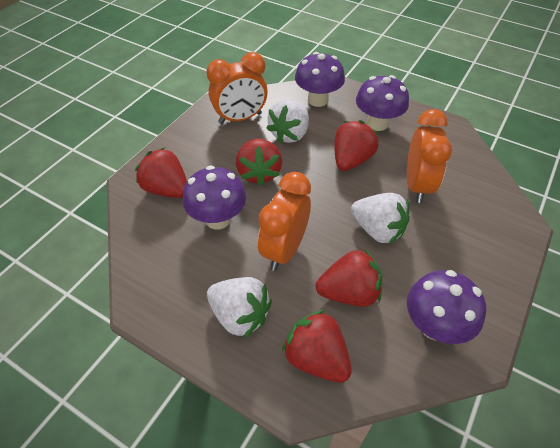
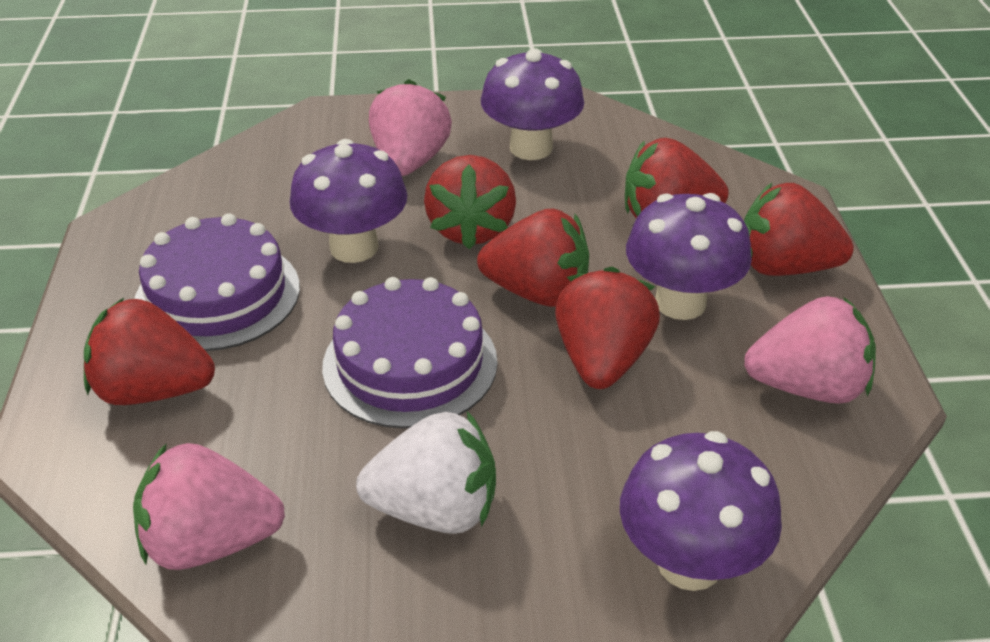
orange clock: 3 -> 0
pink strawberry: 0 -> 3
purple cake: 0 -> 2
red strawberry: 5 -> 6
white strawberry: 3 -> 1

